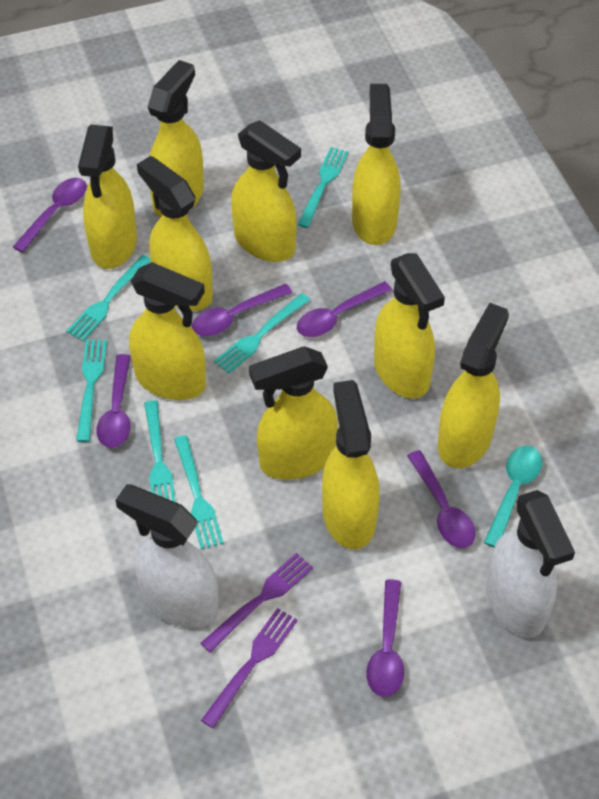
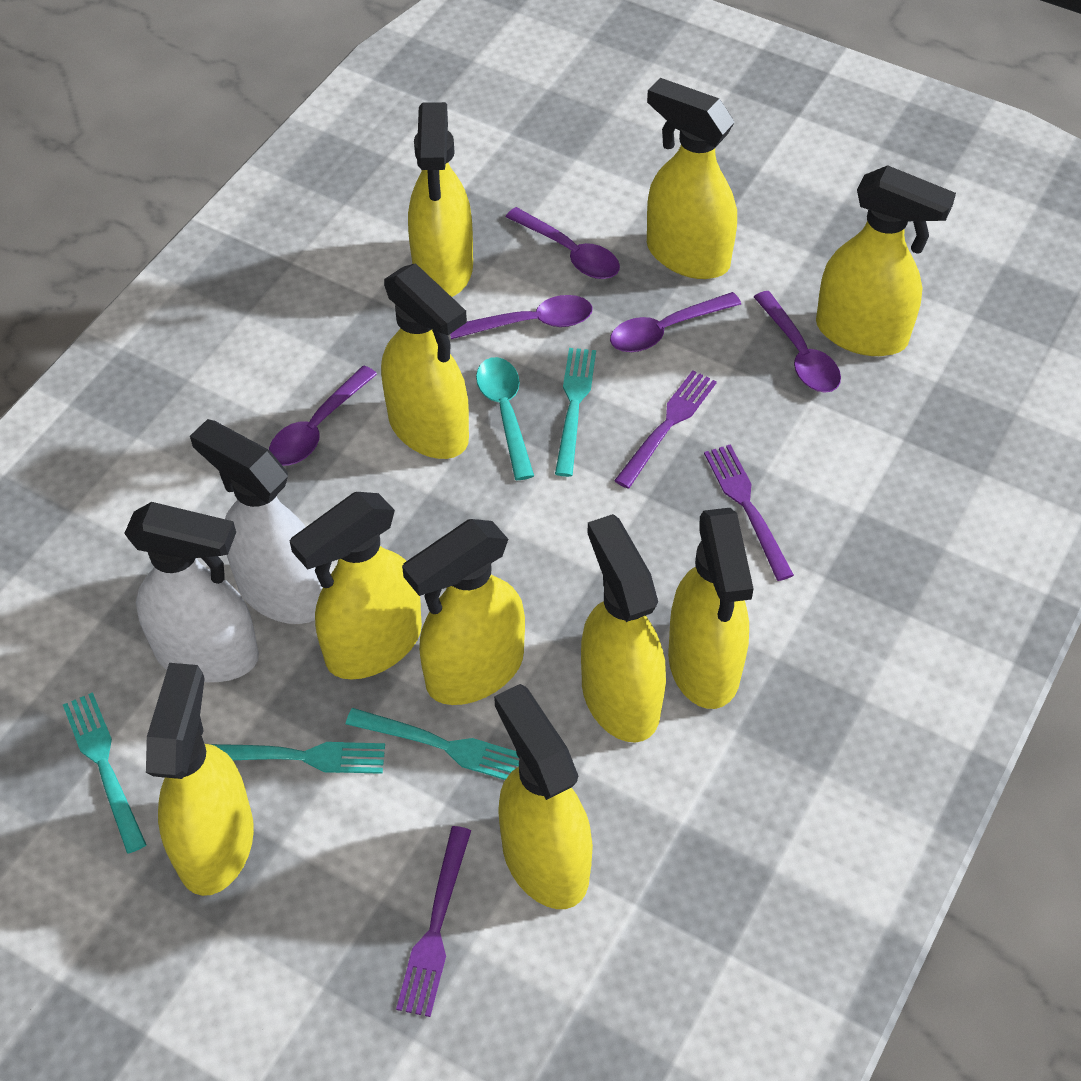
purple fork: 2 -> 3
purple spoon: 6 -> 5
turquoise fork: 6 -> 4

